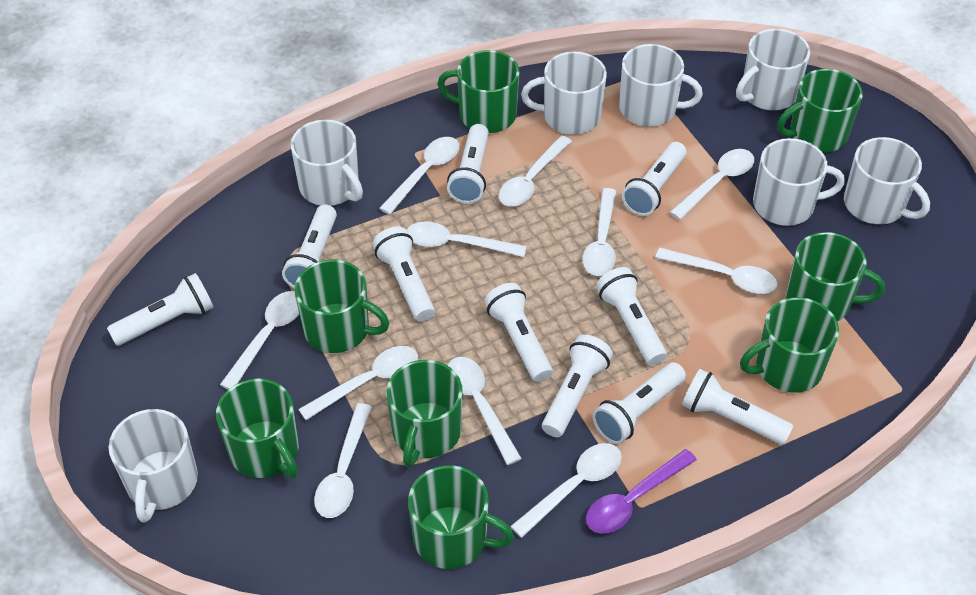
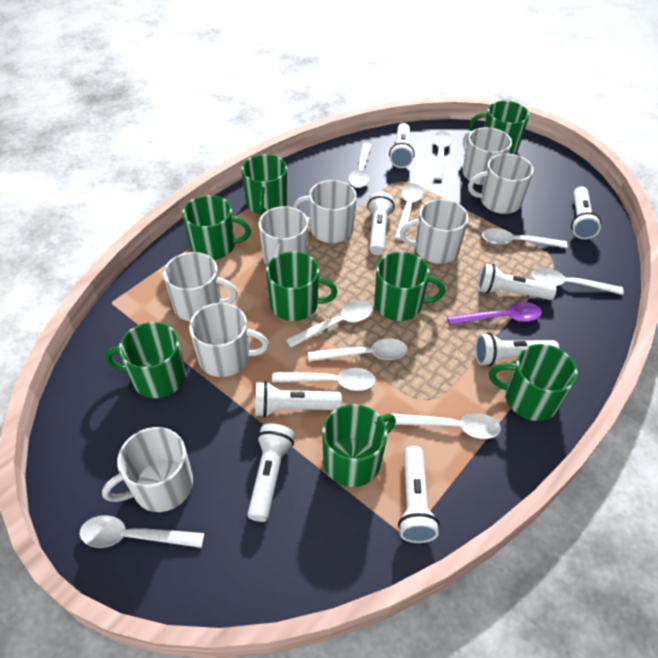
white flashlight: 10 -> 8
white mug: 7 -> 8
white spoon: 11 -> 10

